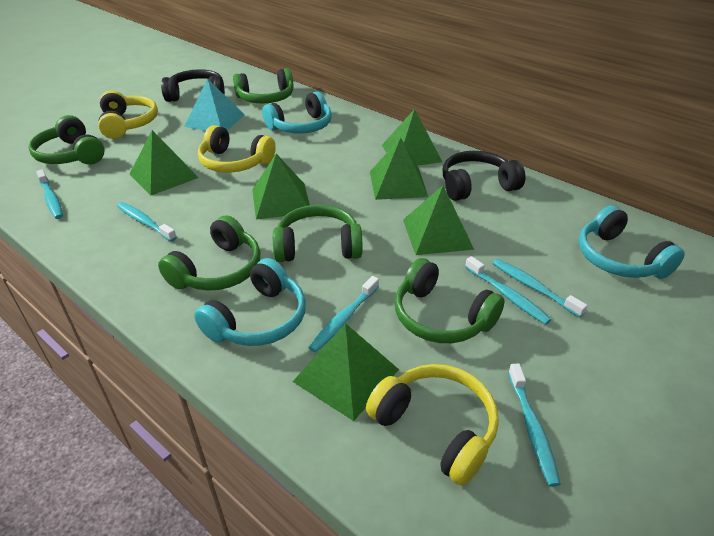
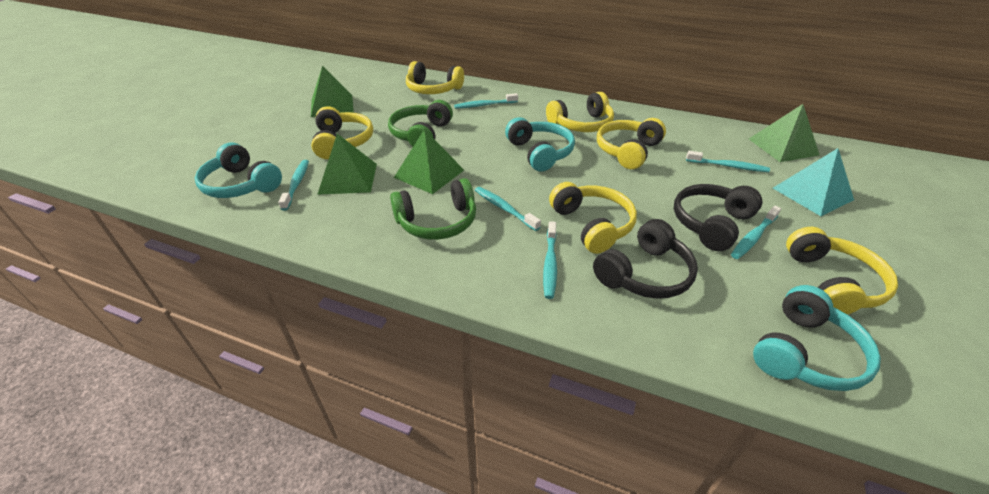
green headphones: 5 -> 2
green pyramid: 6 -> 4
yellow headphones: 3 -> 6

